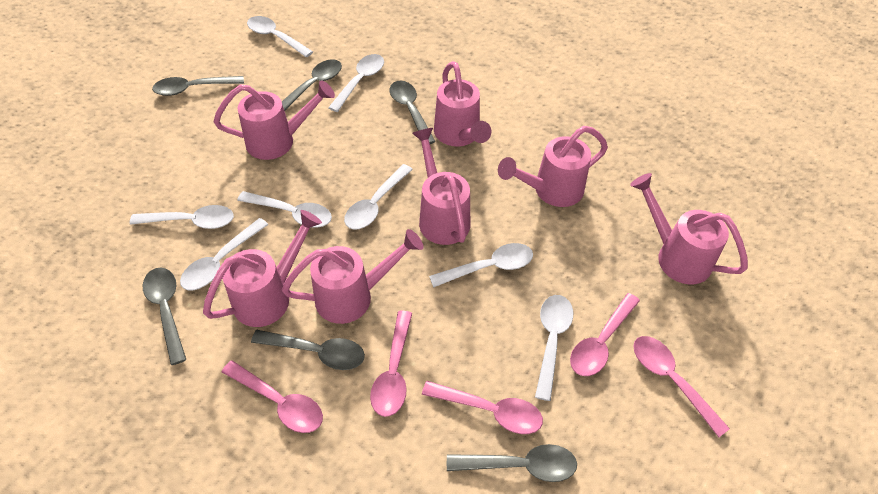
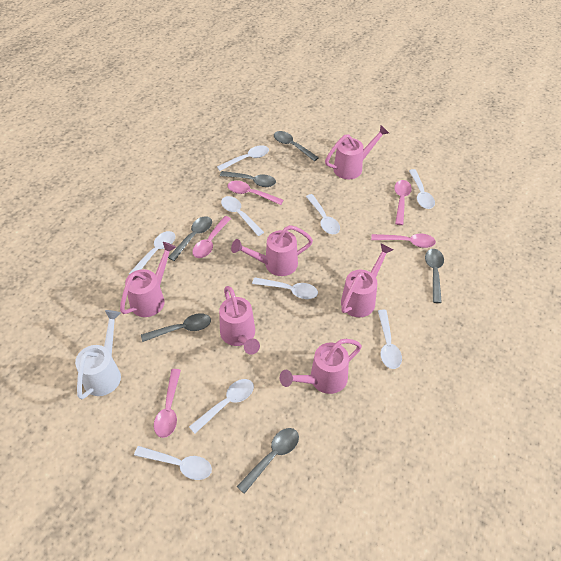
pink watering can: 7 -> 6
white spoon: 8 -> 9
white watering can: 0 -> 1

